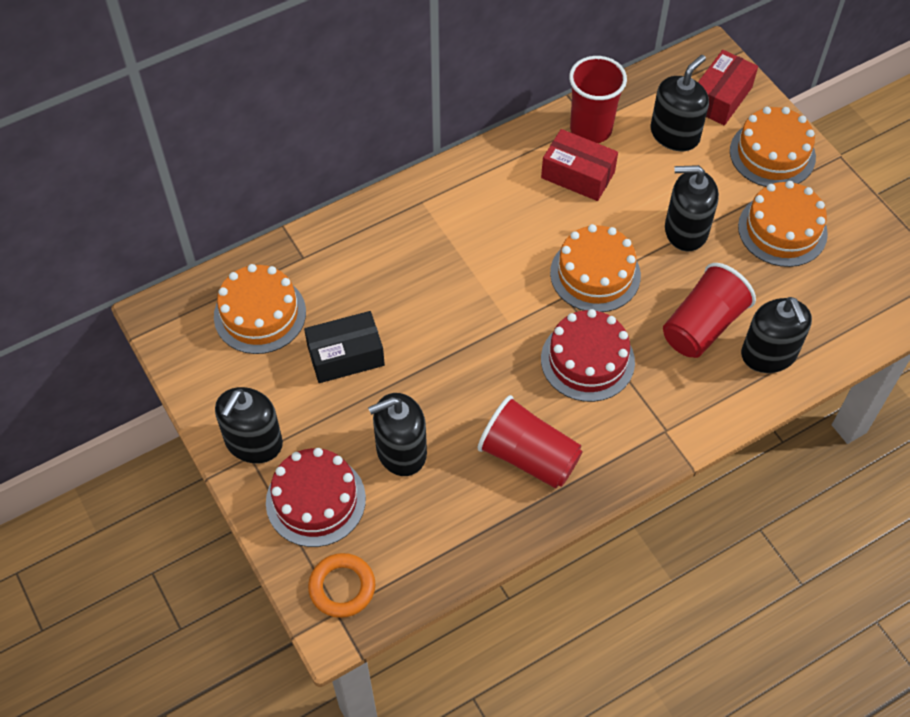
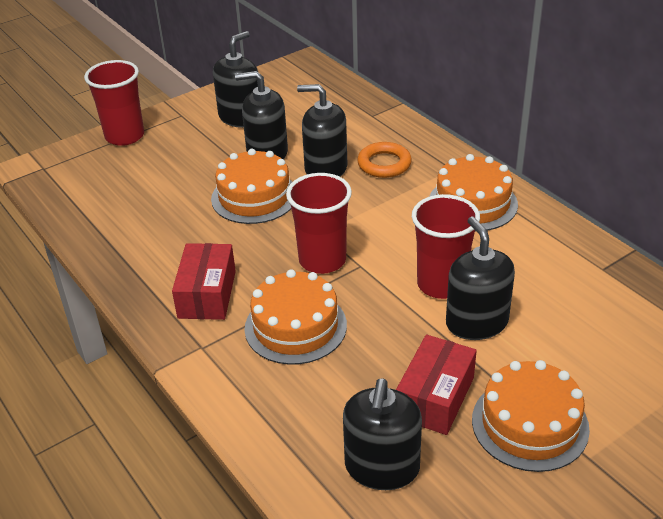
black box: 1 -> 0
red cake: 2 -> 0

